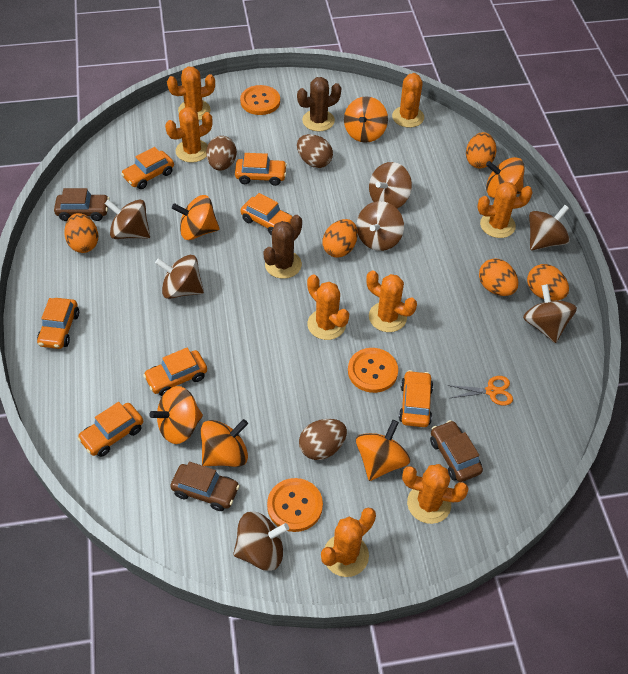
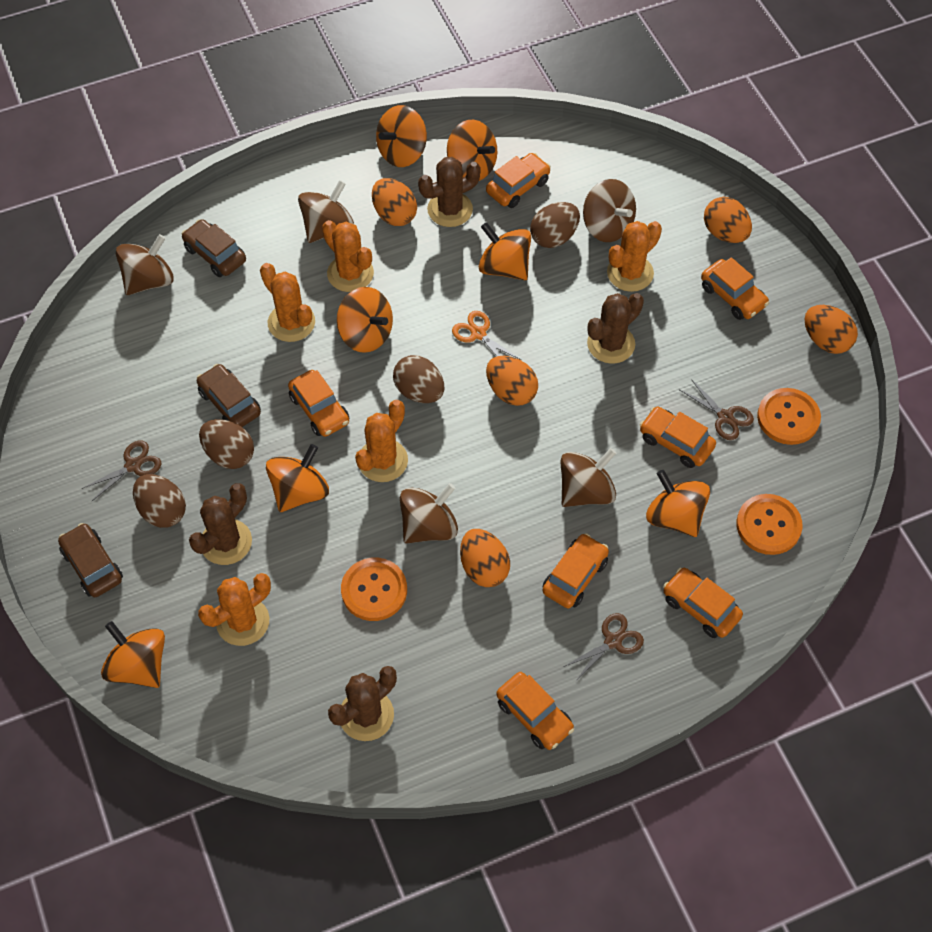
brown cactus: 2 -> 4
brown egg: 3 -> 4
brown scissors: 0 -> 3
brown spinning top: 7 -> 5
orange cactus: 8 -> 5
orange spinning top: 6 -> 7

